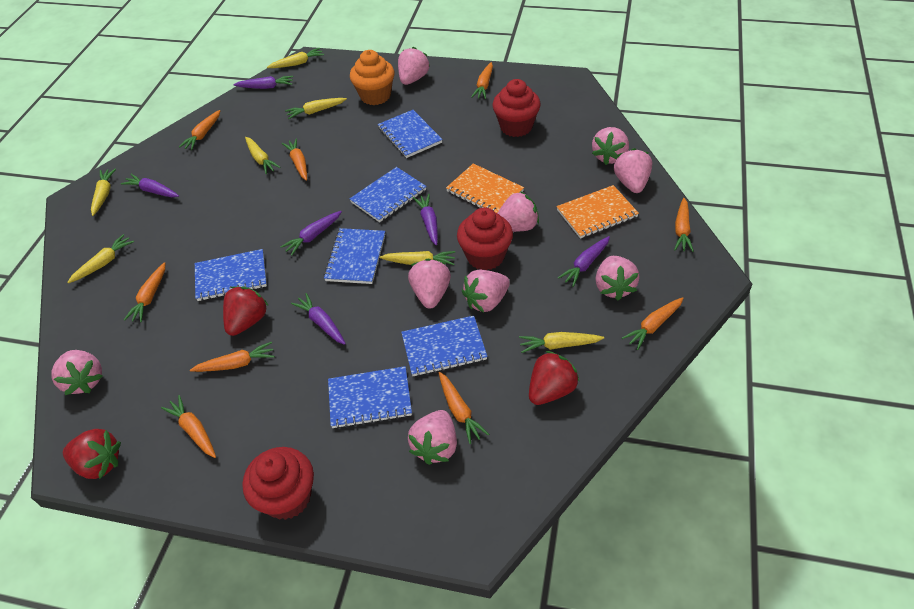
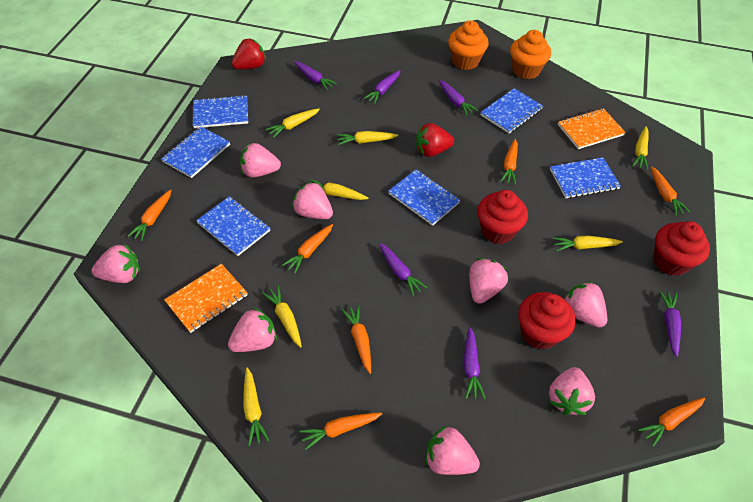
orange carrot: 9 -> 7
orange cupcake: 1 -> 2
pink strawberry: 9 -> 8
red strawberry: 3 -> 2

